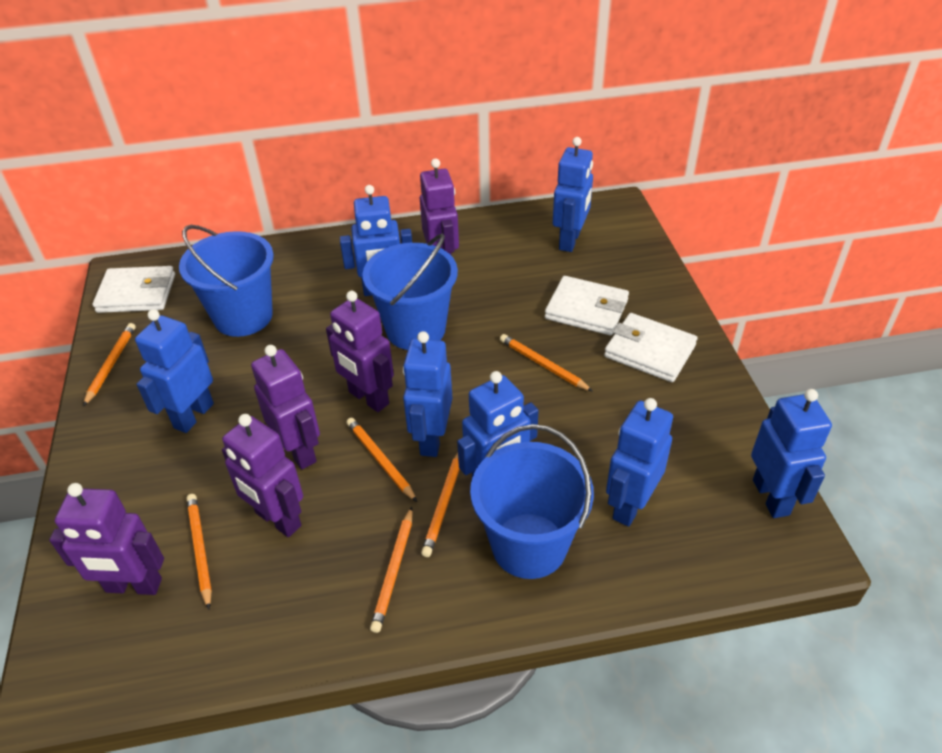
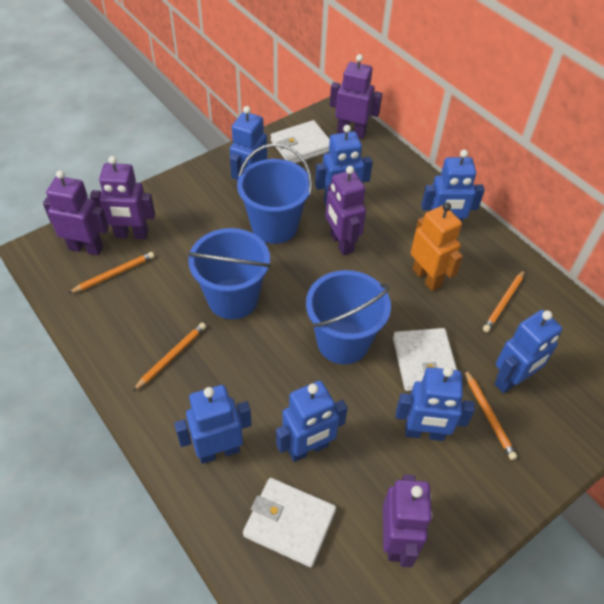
orange pencil: 6 -> 4
orange robot: 0 -> 1

